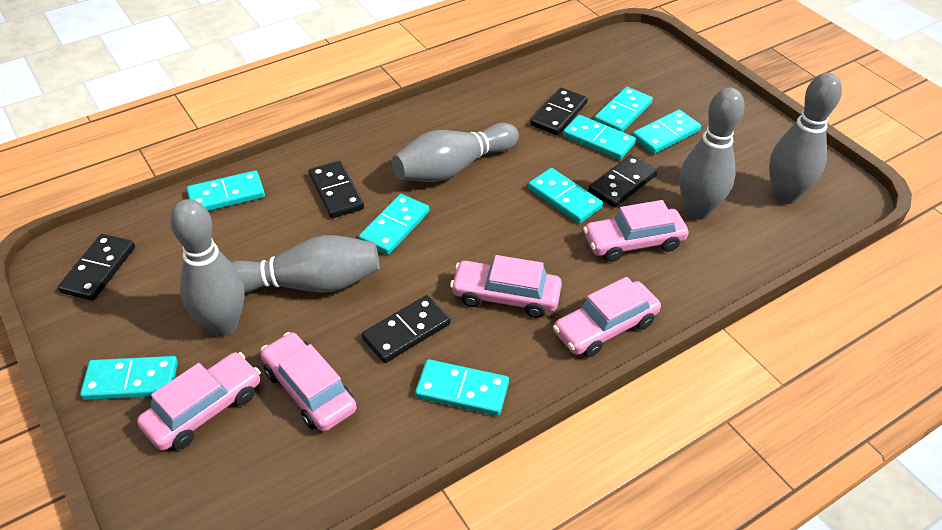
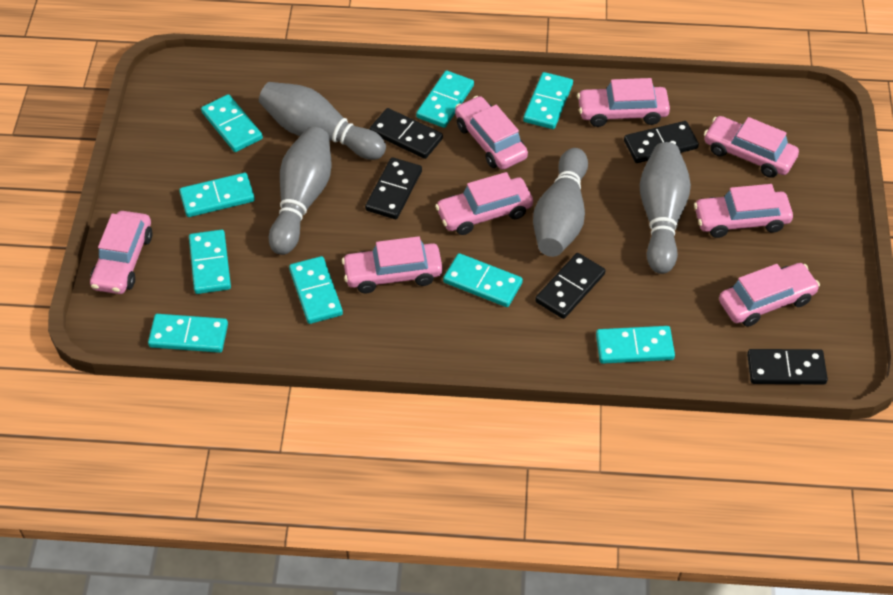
grey bowling pin: 5 -> 4
pink car: 5 -> 8
turquoise domino: 8 -> 9

